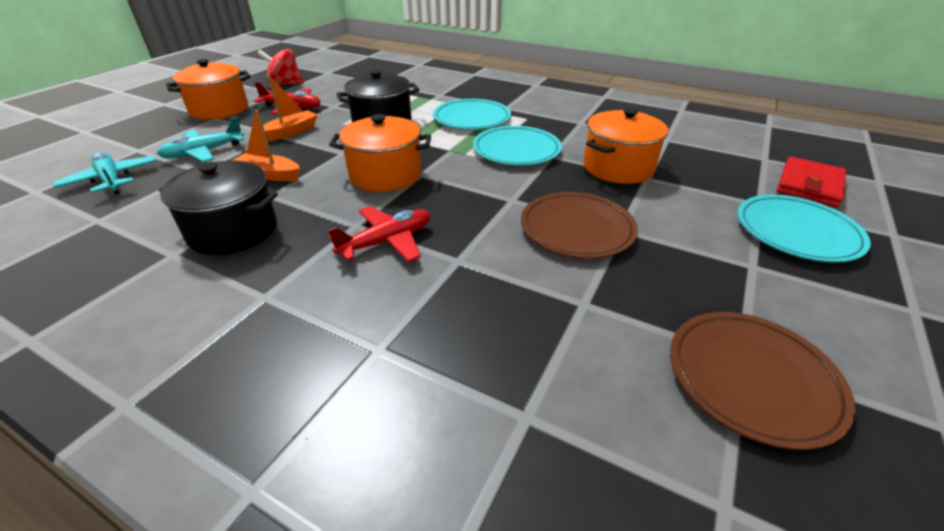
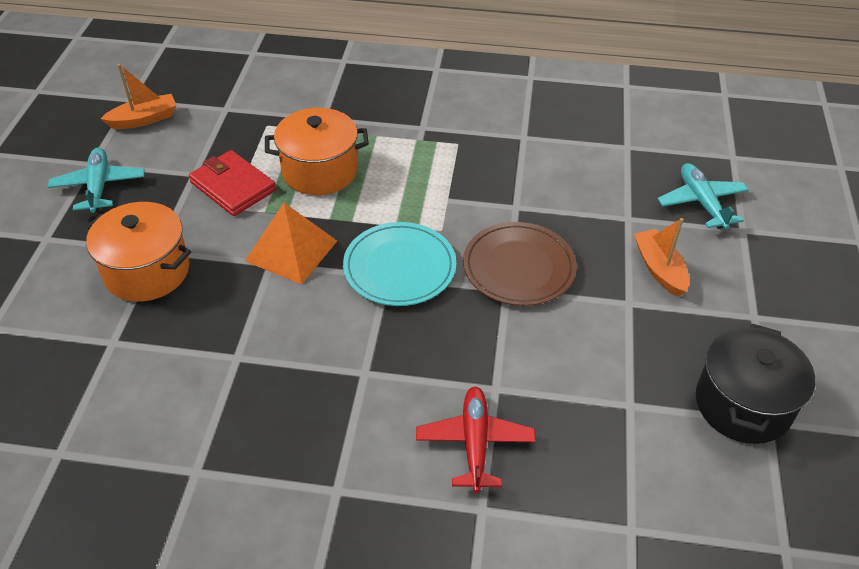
black pot: 2 -> 1
brown plate: 2 -> 1
orange pot: 3 -> 2
orange pyramid: 0 -> 1
red plane: 2 -> 1
red spinning top: 1 -> 0
turquoise plate: 3 -> 1

